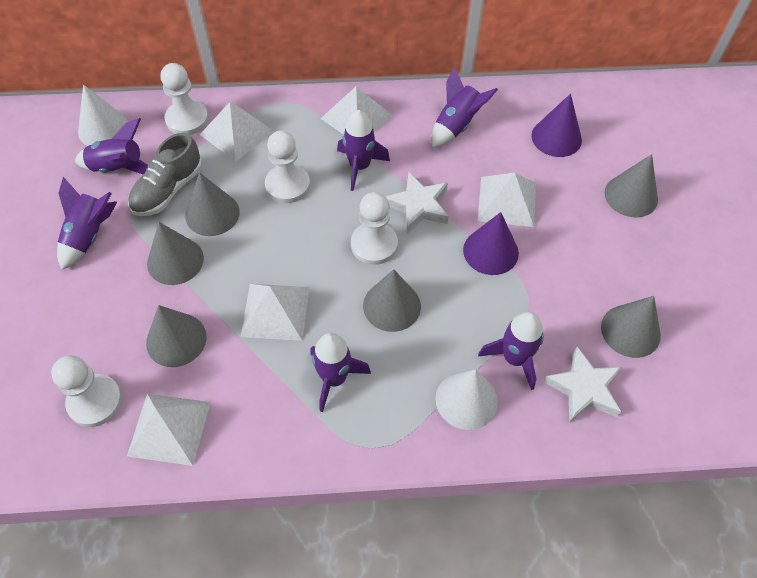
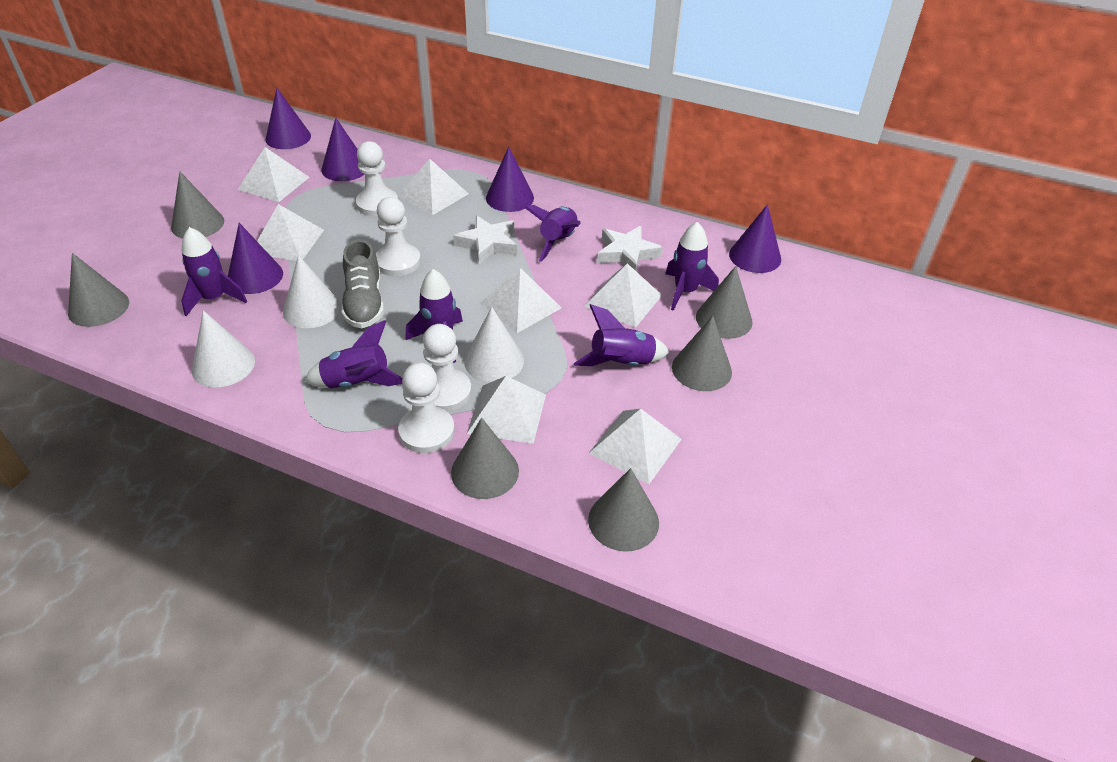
purple cone: 2 -> 5
white cone: 2 -> 3
white pyramid: 5 -> 7

